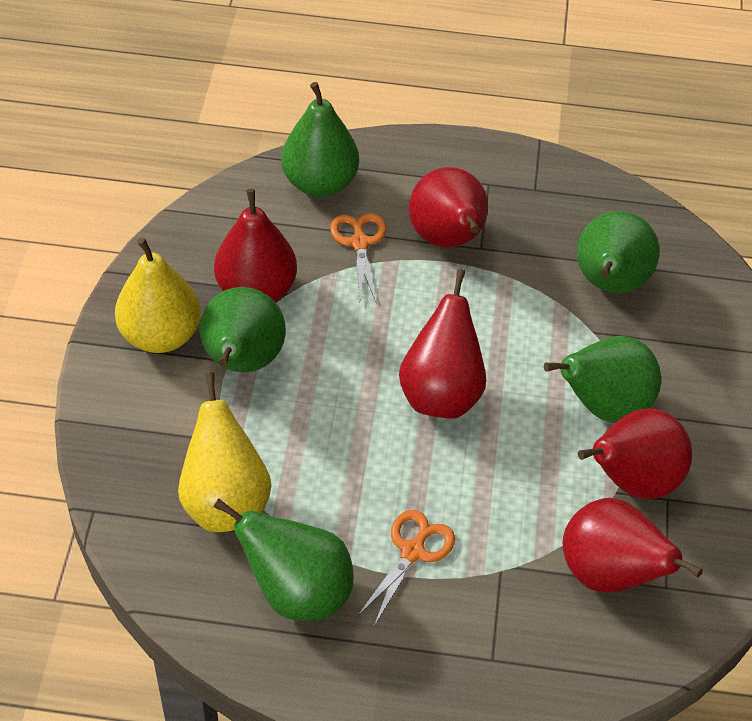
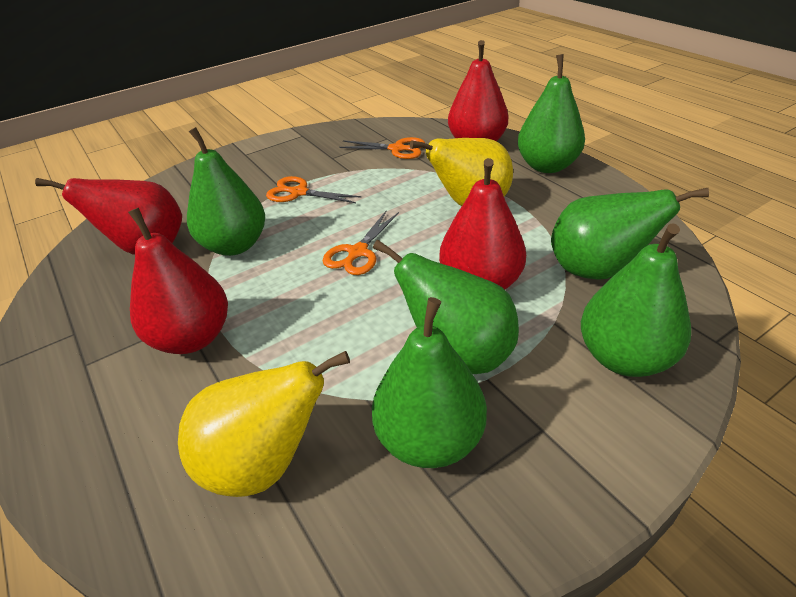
green pear: 5 -> 6
orange scissors: 2 -> 3
red pear: 5 -> 4

